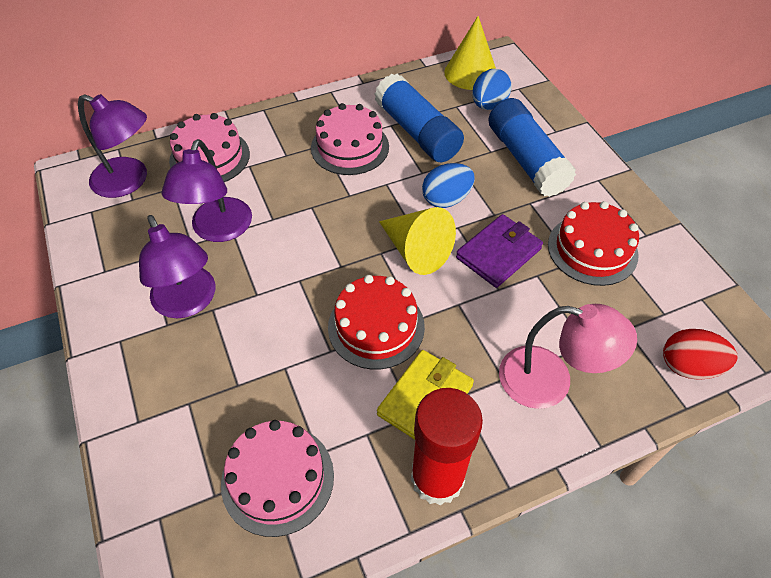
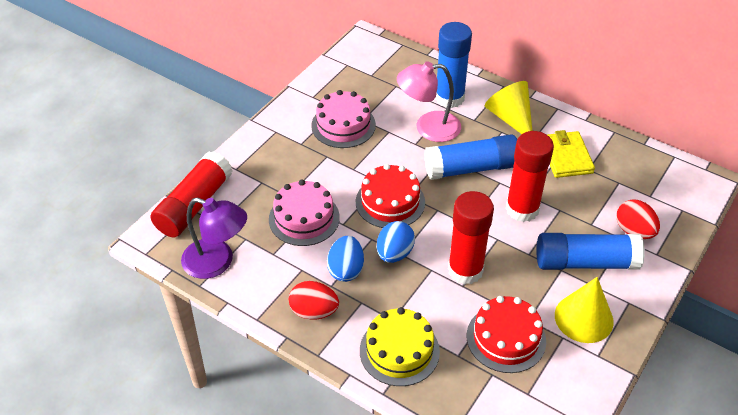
blue glue stick: 2 -> 3
pink cake: 3 -> 2
purple lamp: 3 -> 1
purple wallet: 1 -> 0
red egg: 1 -> 2
red glue stick: 1 -> 3
yellow cake: 0 -> 1

